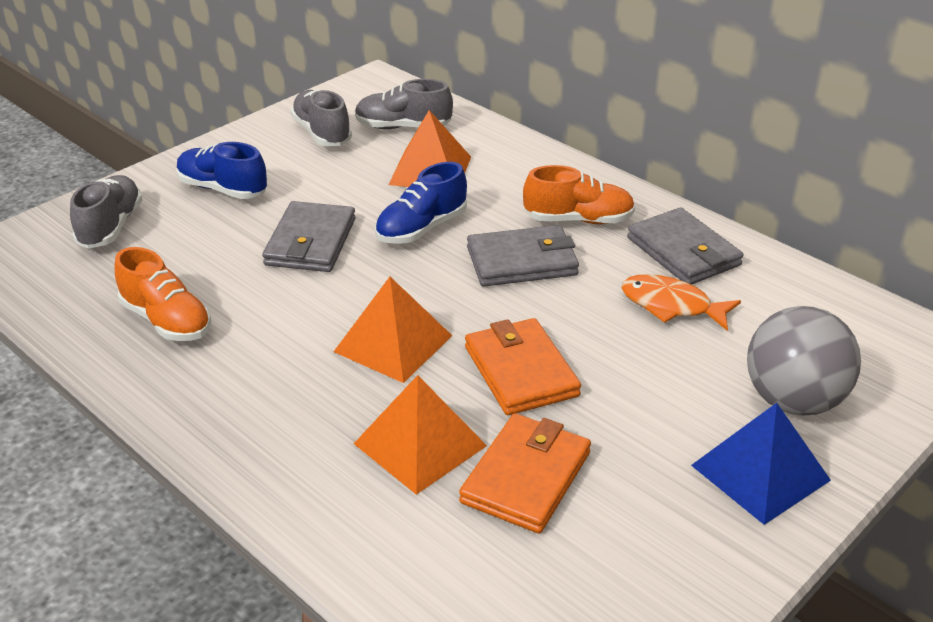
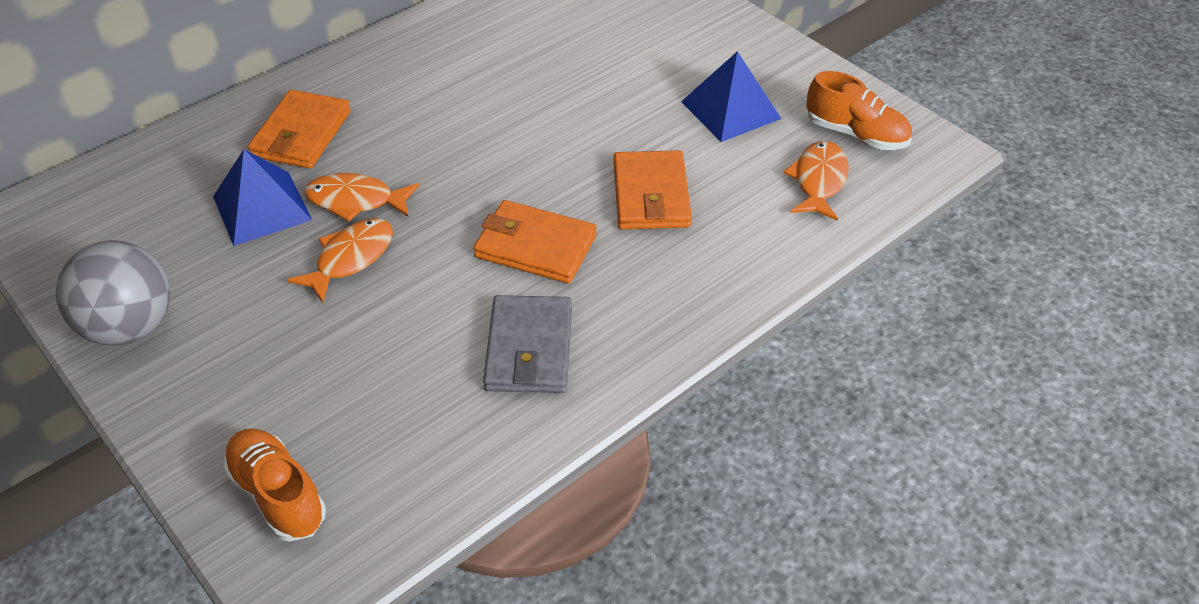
blue pyramid: 1 -> 2
blue shoe: 2 -> 0
grey shoe: 3 -> 0
grey wallet: 3 -> 1
orange fish: 1 -> 3
orange pyramid: 3 -> 0
orange wallet: 2 -> 3

